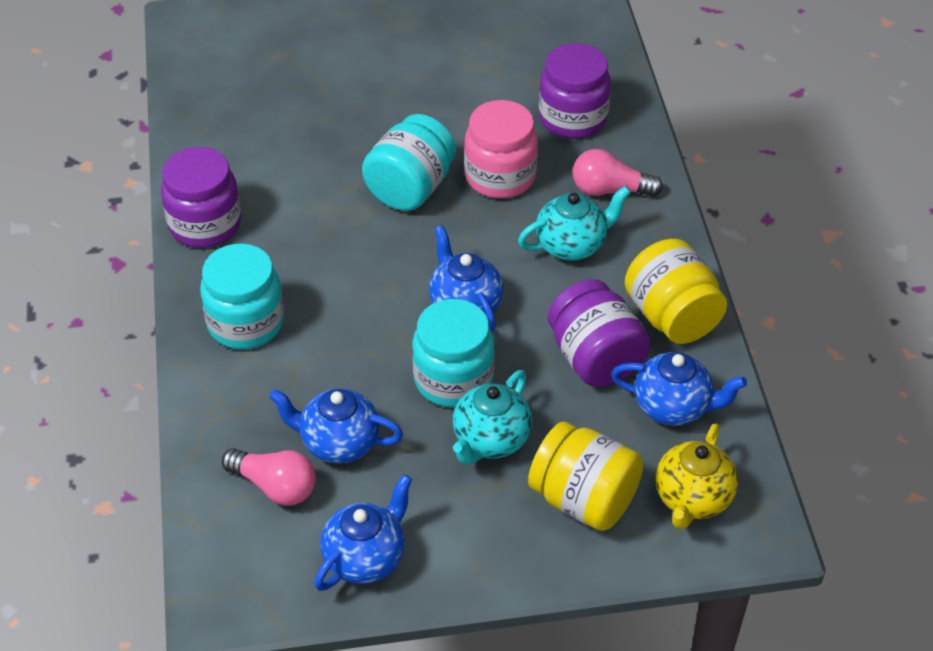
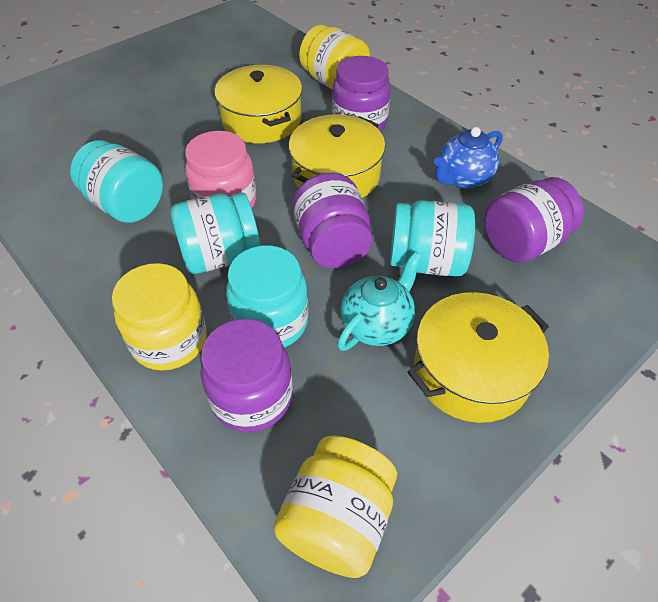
blue teapot: 4 -> 1
pink light bulb: 2 -> 0
purple jar: 3 -> 4
turquoise jar: 3 -> 4
turquoise teapot: 2 -> 1
yellow jar: 2 -> 3
yellow pot: 0 -> 3
yellow teapot: 1 -> 0

